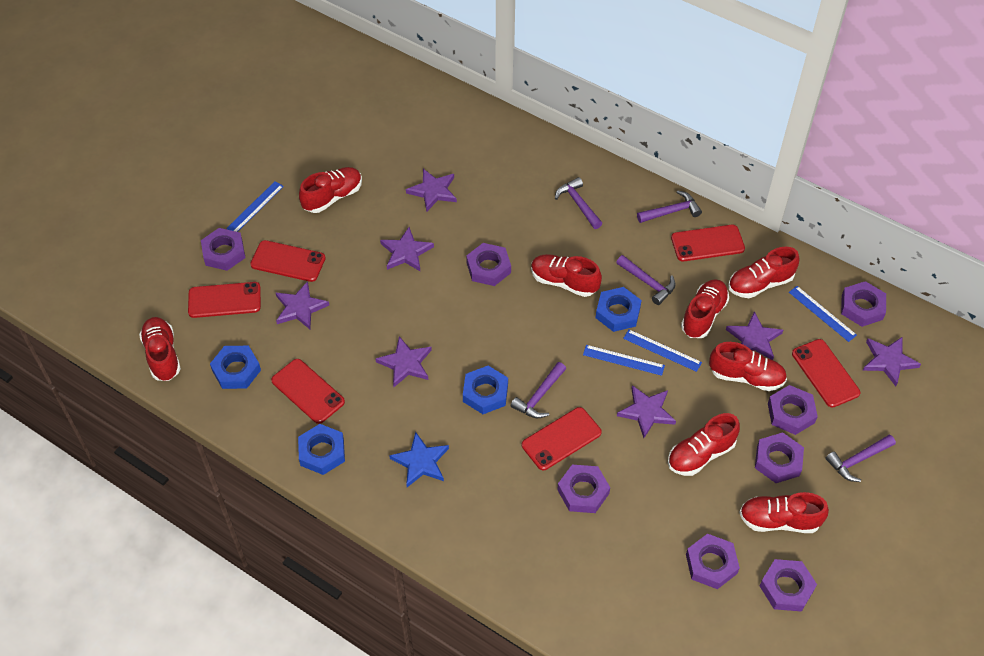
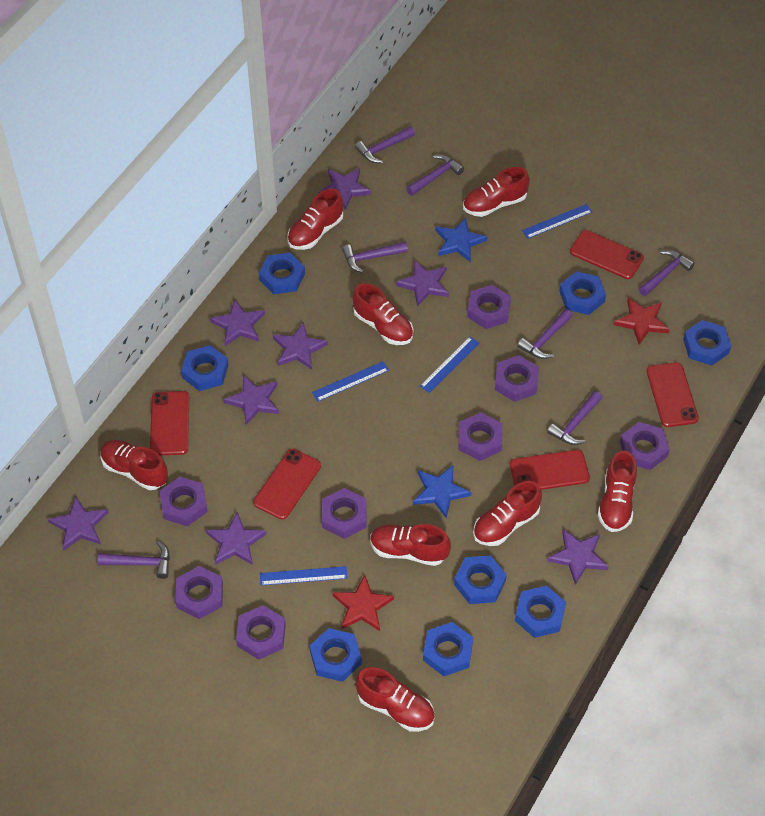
blue nut: 4 -> 8
blue star: 1 -> 2
purple hammer: 5 -> 7
purple star: 7 -> 8
red phone: 6 -> 5
red star: 0 -> 2

